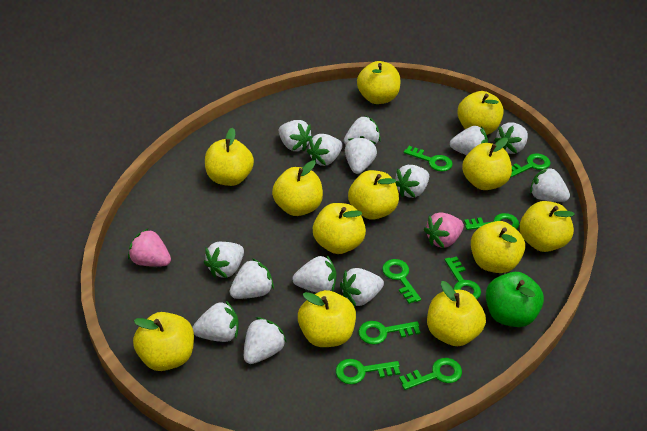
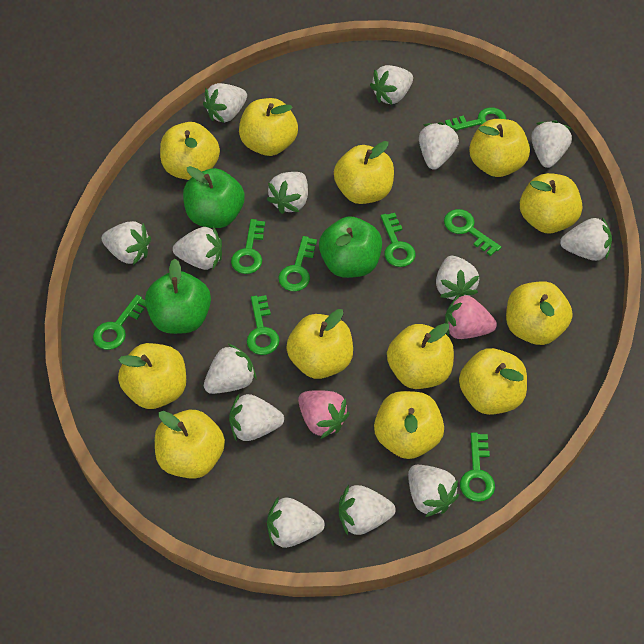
green apple: 1 -> 3

